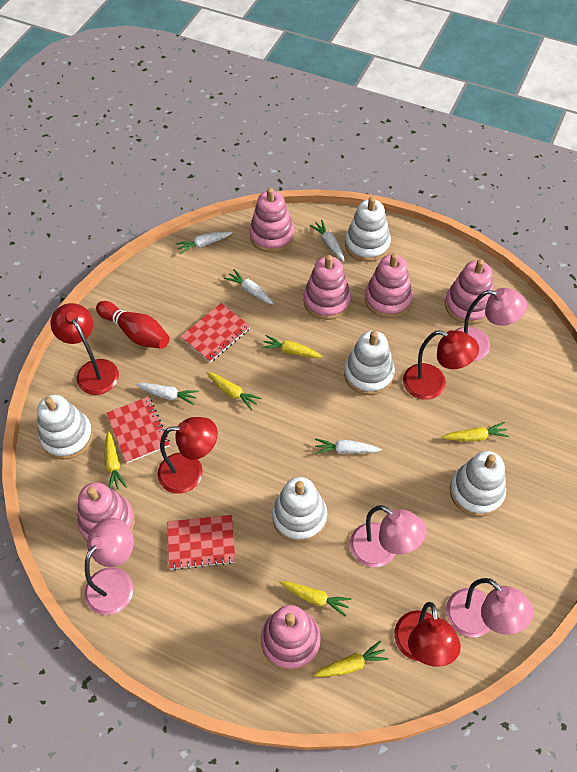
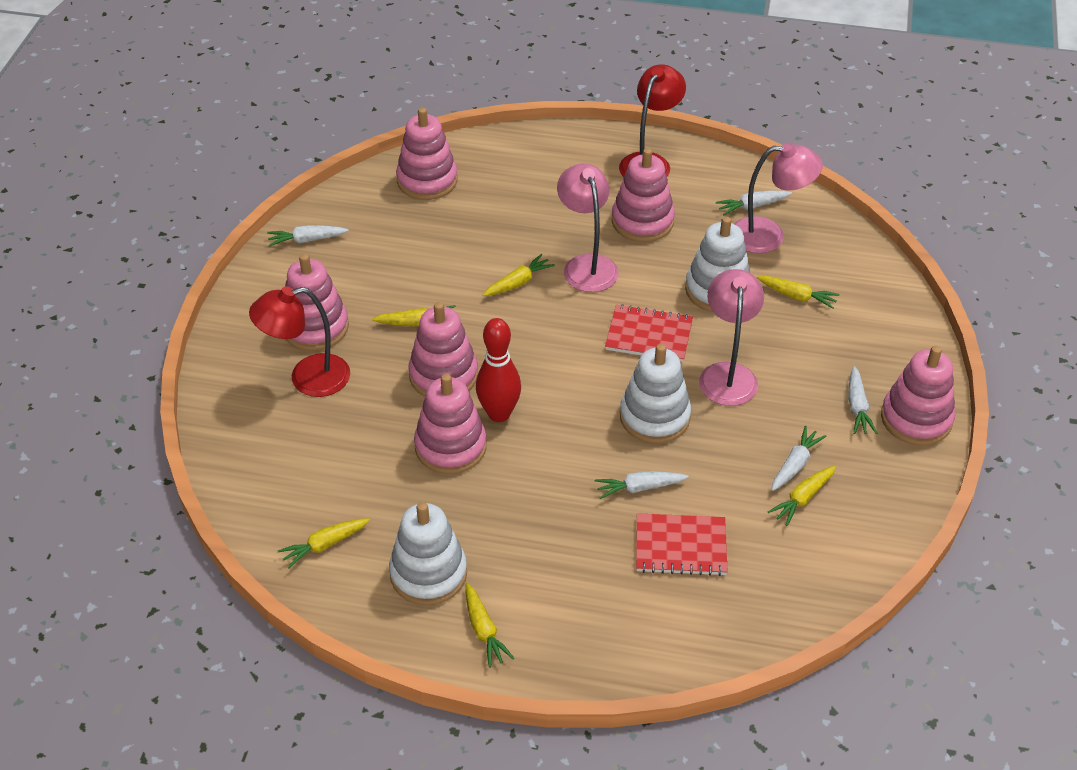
pink lamp: 4 -> 3
red lamp: 4 -> 2
red notebook: 3 -> 2
white stacking toy: 5 -> 3

